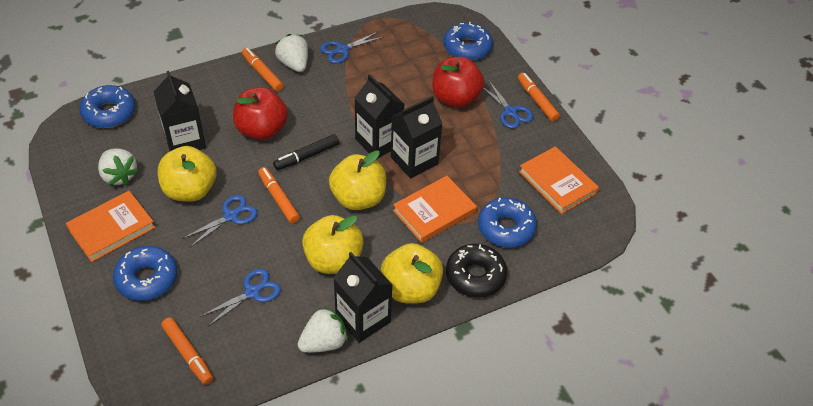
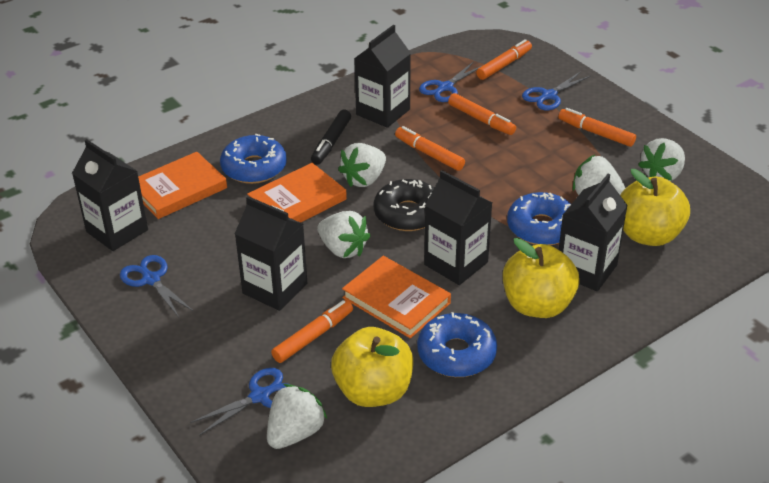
black carton: 4 -> 5
blue donut: 4 -> 3
orange marker: 4 -> 5
red apple: 2 -> 0
white strawberry: 3 -> 5
yellow apple: 4 -> 3

